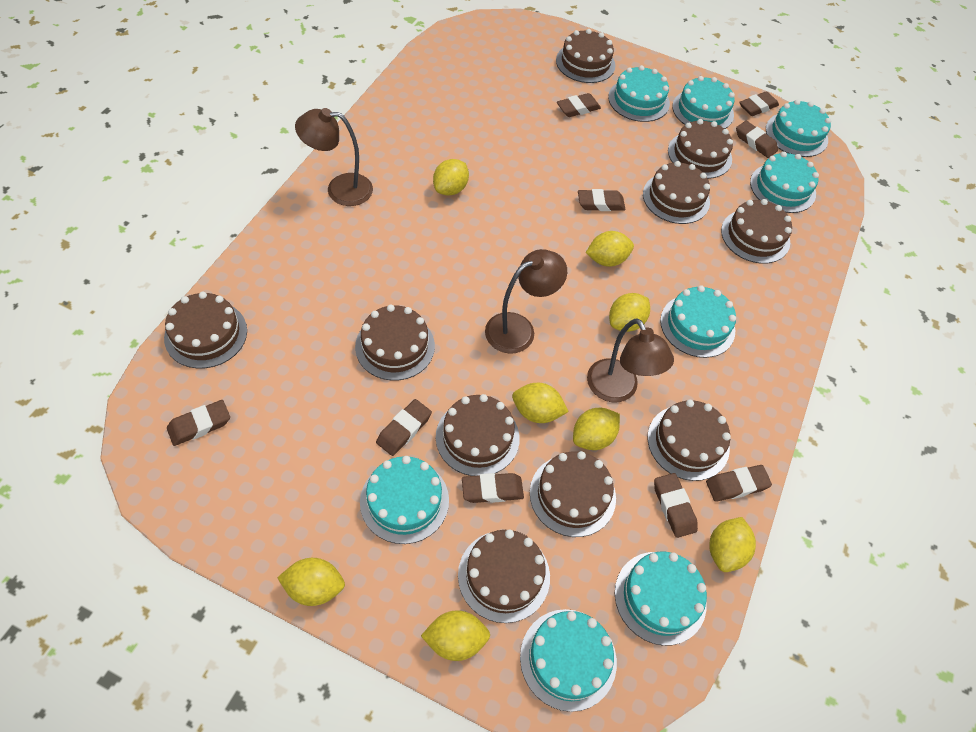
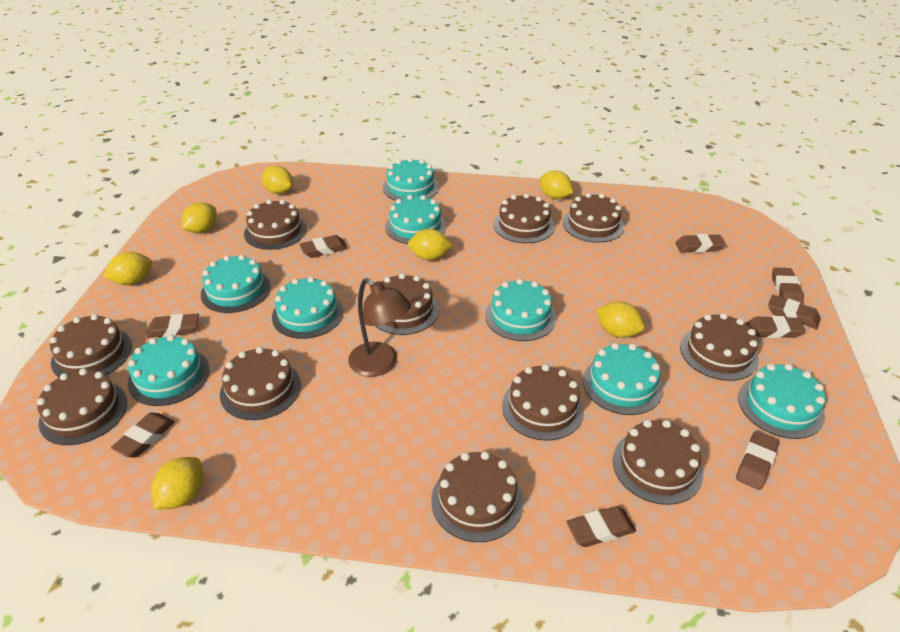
brown cake: 10 -> 11
brown lamp: 3 -> 1
yellow lemon: 8 -> 7

